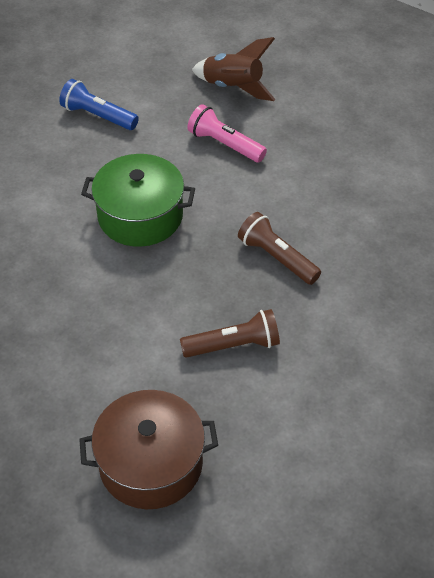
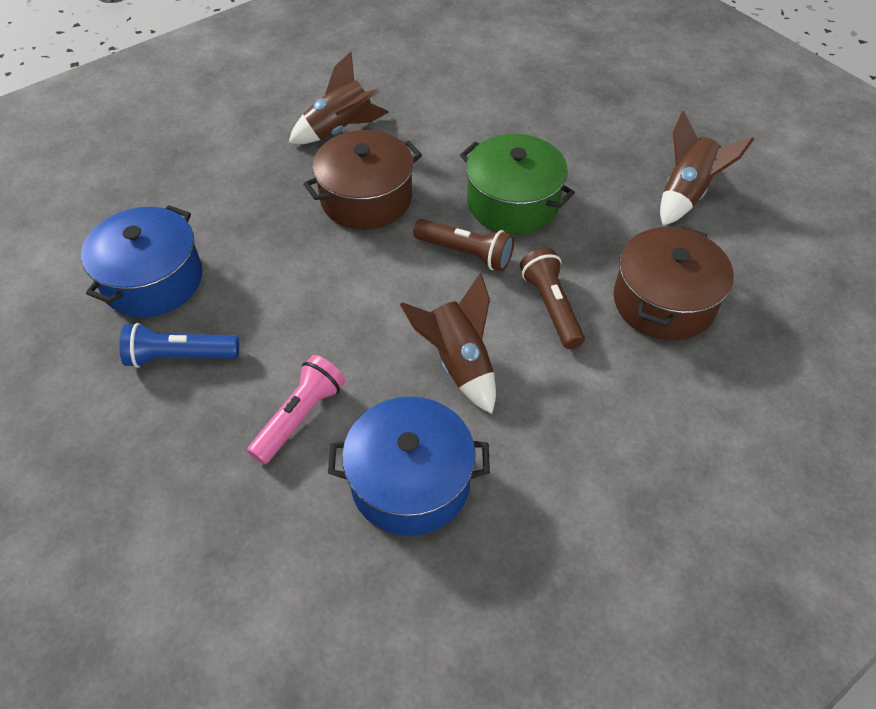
blue pot: 0 -> 2
brown pot: 1 -> 2
brown rocket: 1 -> 3

